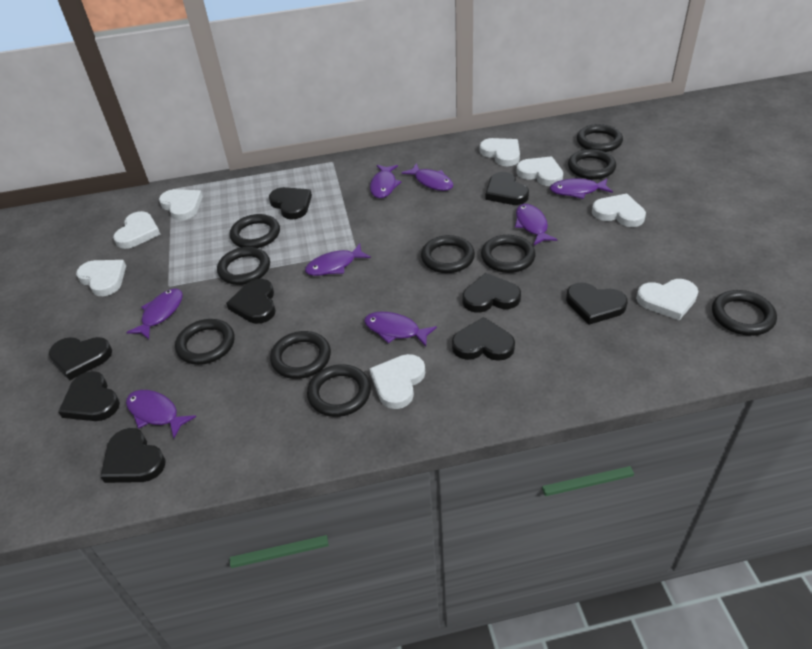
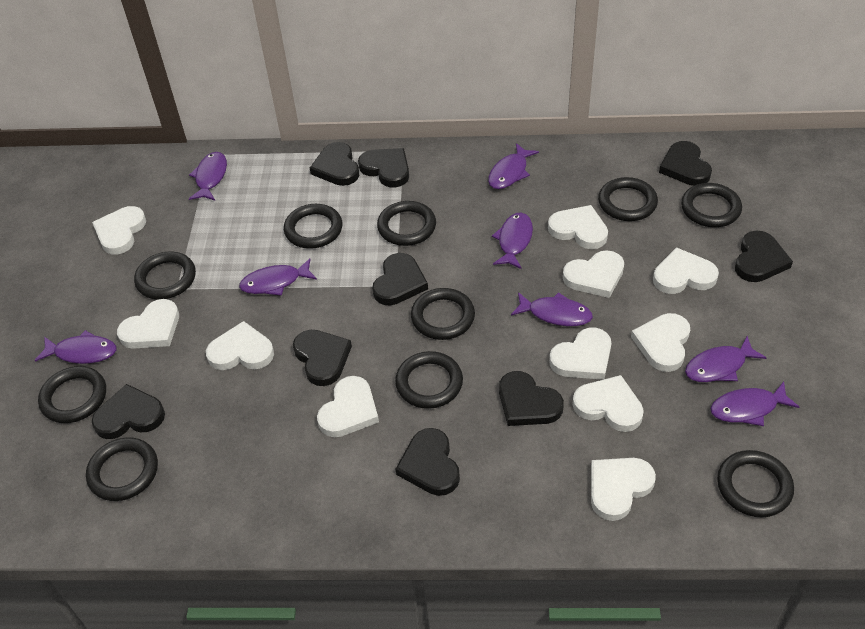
white heart: 8 -> 11

